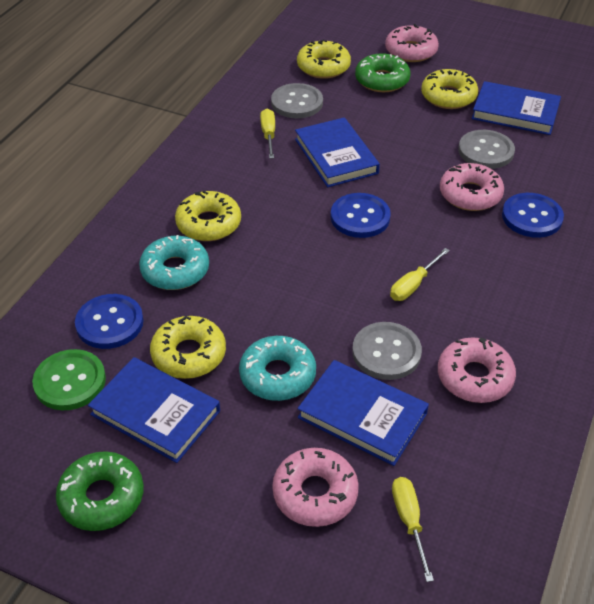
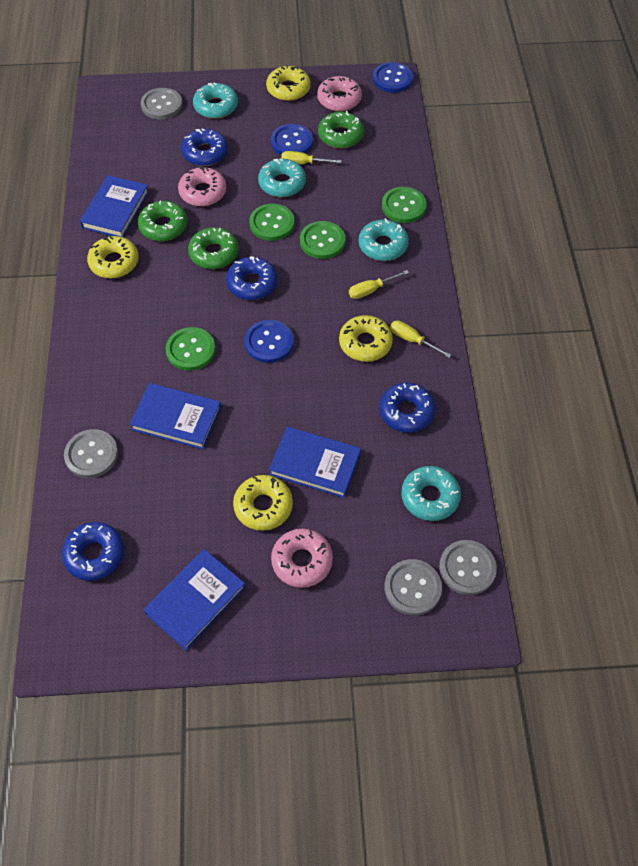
blue donut: 0 -> 4
green button: 1 -> 4
green donut: 2 -> 3
grey button: 3 -> 4
pink donut: 4 -> 3
turquoise donut: 2 -> 4

